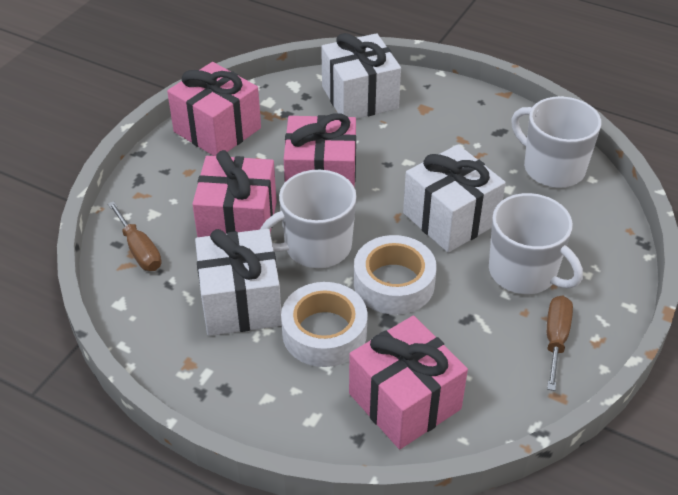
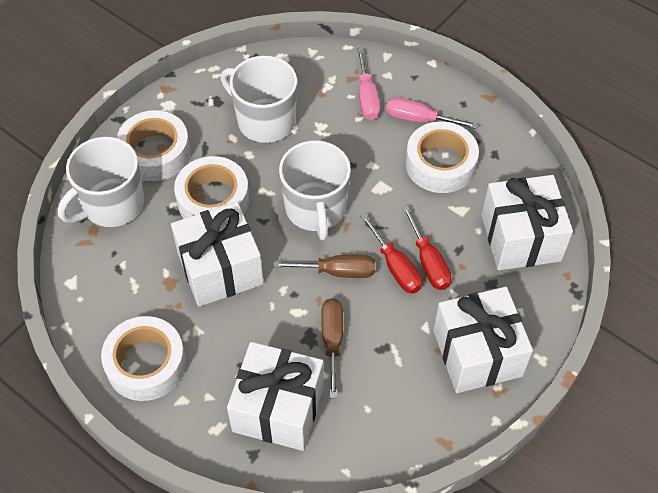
pink gift: 4 -> 0
pink screwdriver: 0 -> 2
red screwdriver: 0 -> 2
white gift: 3 -> 4
white tape: 2 -> 4

